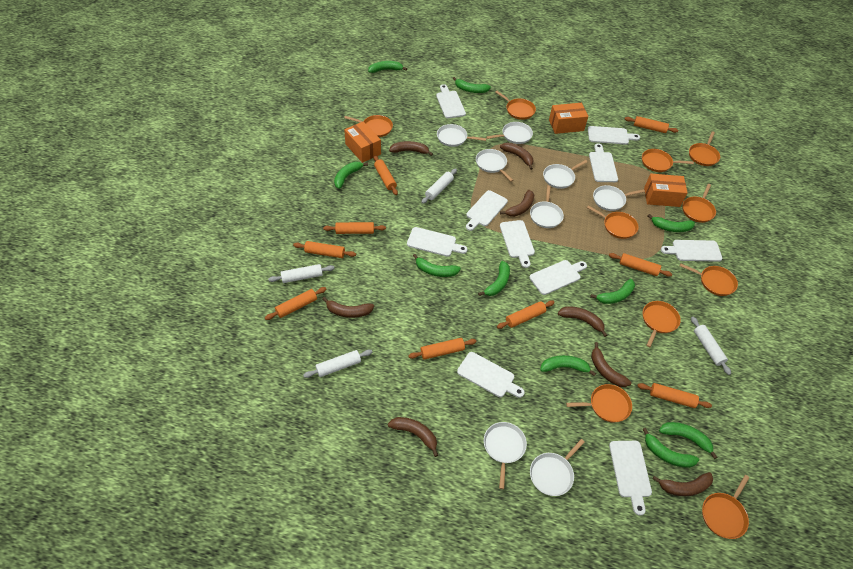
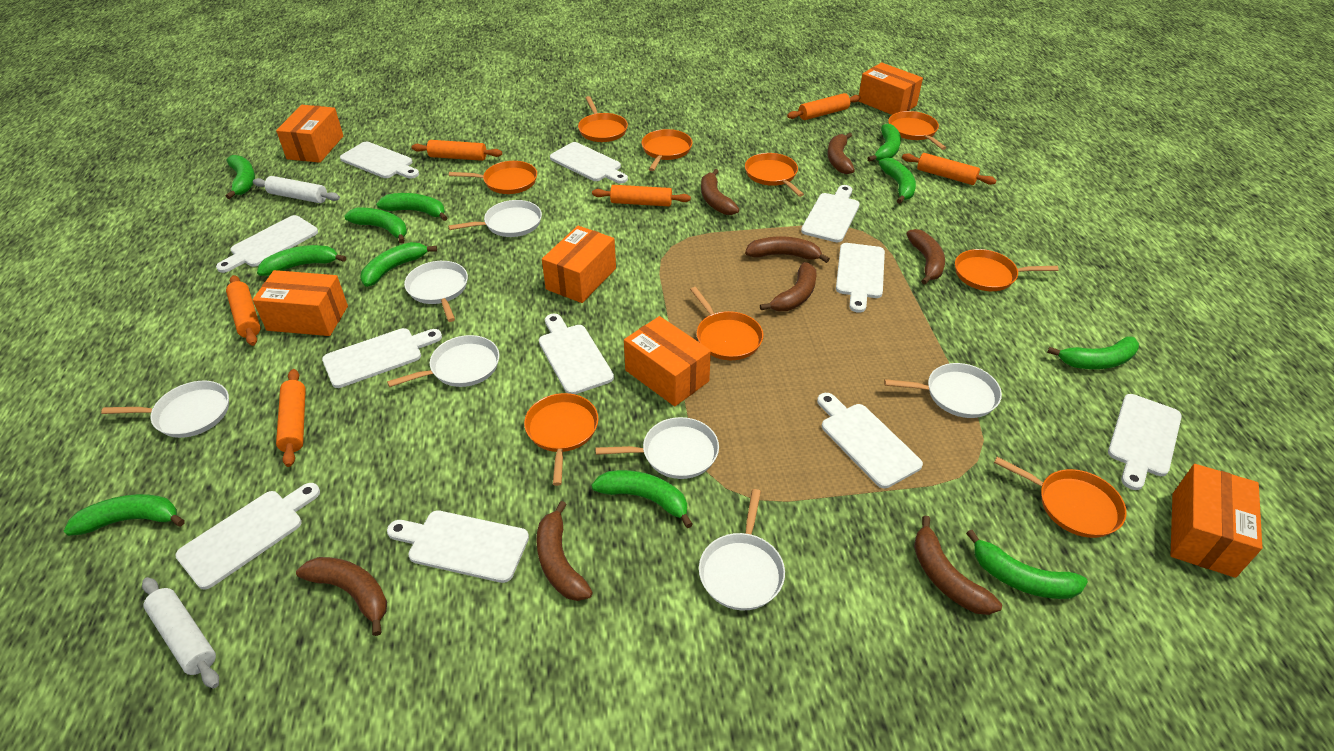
green banana: 10 -> 11
orange box: 3 -> 6
orange pan: 10 -> 9
orange rolling pin: 9 -> 6
white cutting board: 10 -> 11
white pan: 8 -> 7
white rolling pin: 4 -> 2

